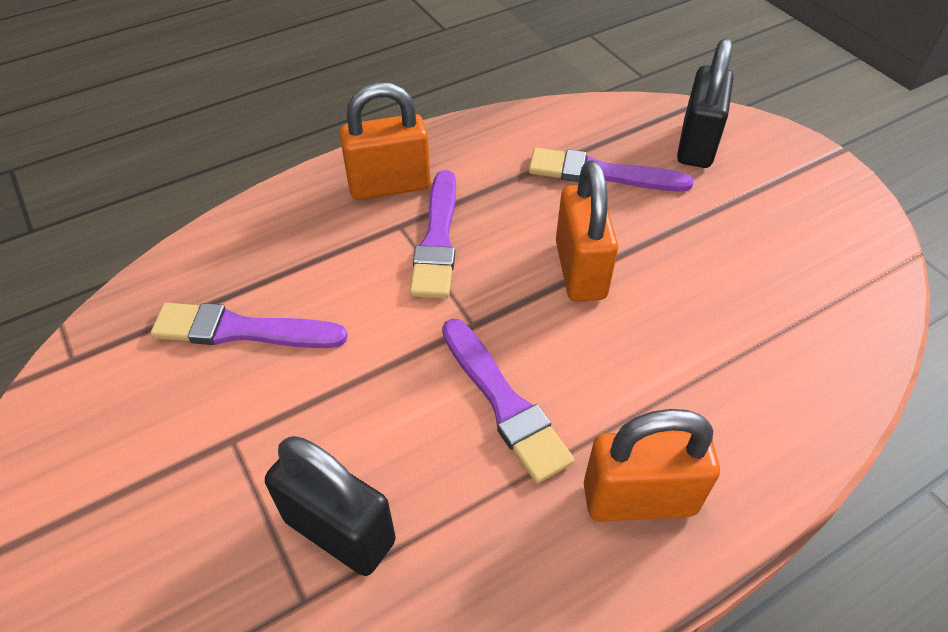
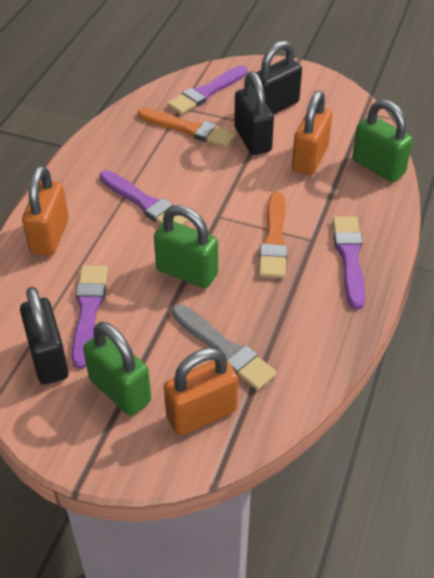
black padlock: 2 -> 3
green padlock: 0 -> 3
grey brush: 0 -> 1
orange brush: 0 -> 2

